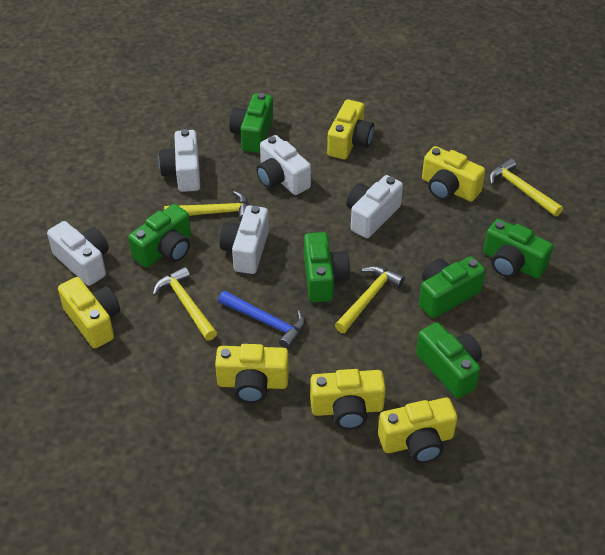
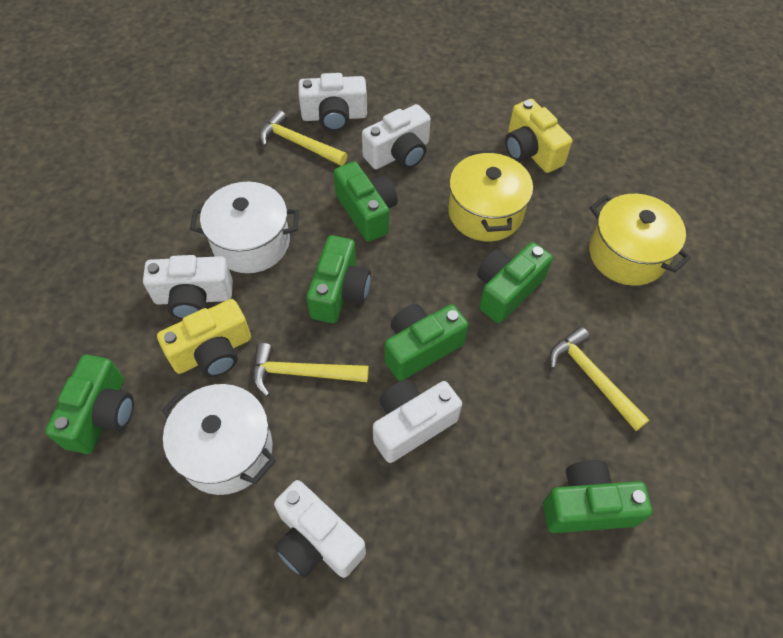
blue hammer: 1 -> 0
white pot: 0 -> 2
yellow camera: 6 -> 2
yellow hammer: 4 -> 3
yellow pot: 0 -> 2

